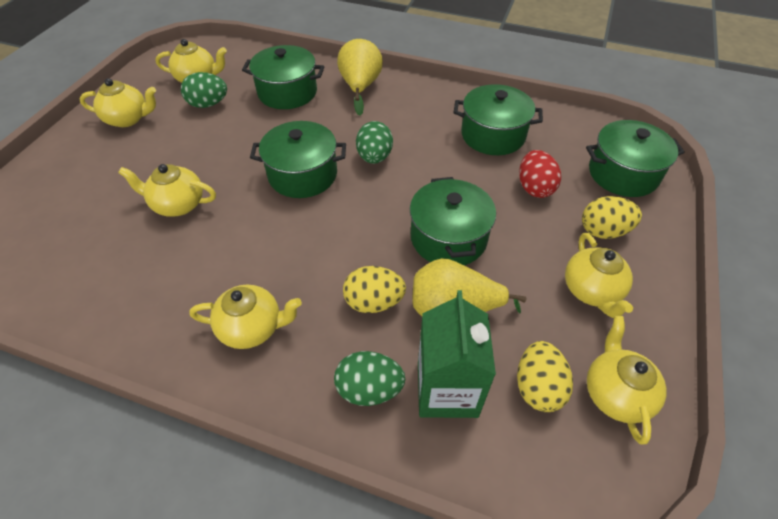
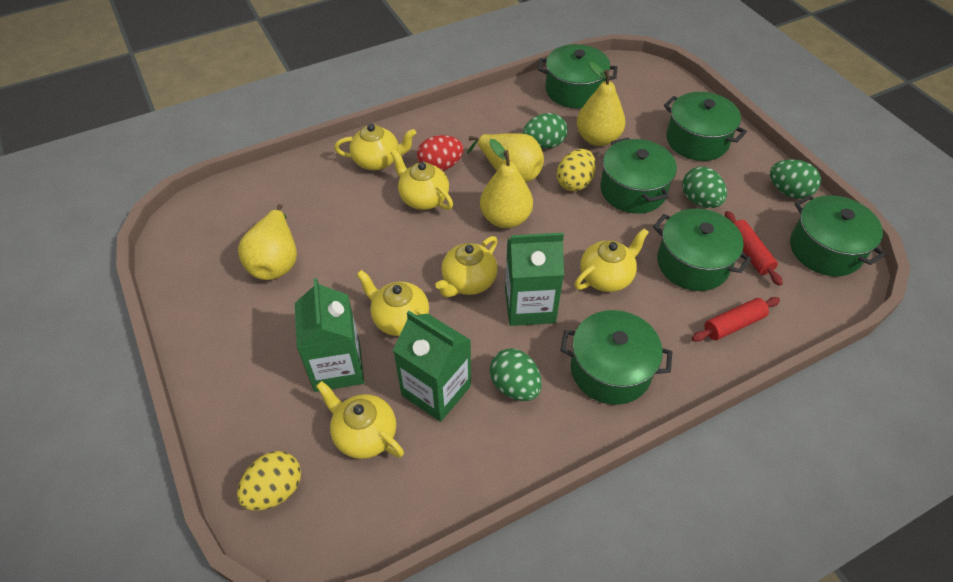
green carton: 1 -> 3
green egg: 3 -> 4
green pot: 5 -> 6
red rolling pin: 0 -> 2
yellow egg: 3 -> 2
yellow pear: 2 -> 4

